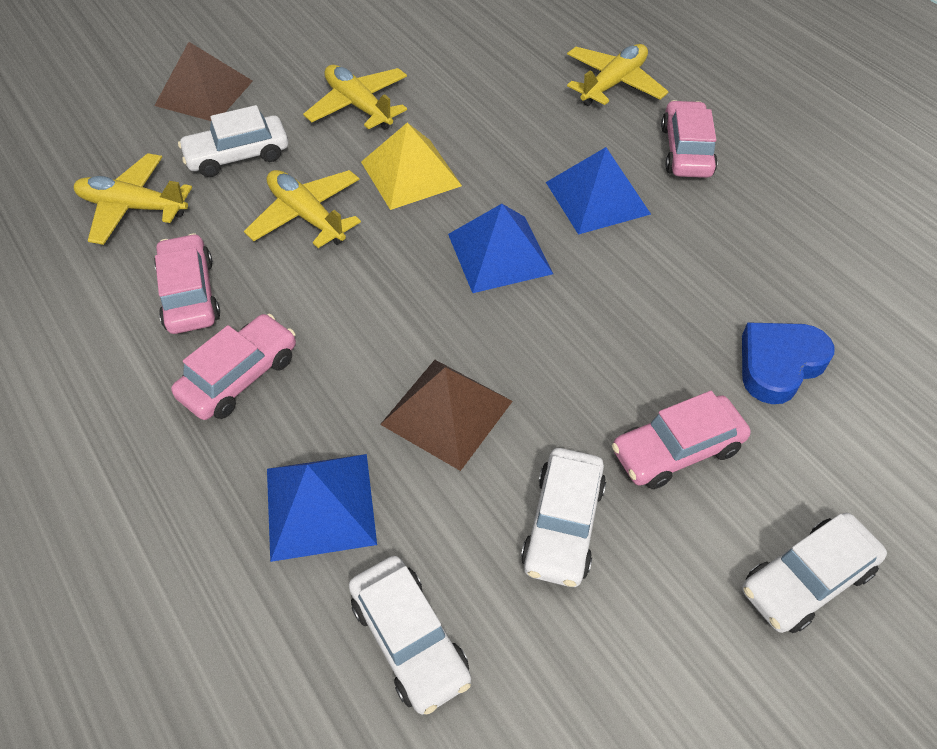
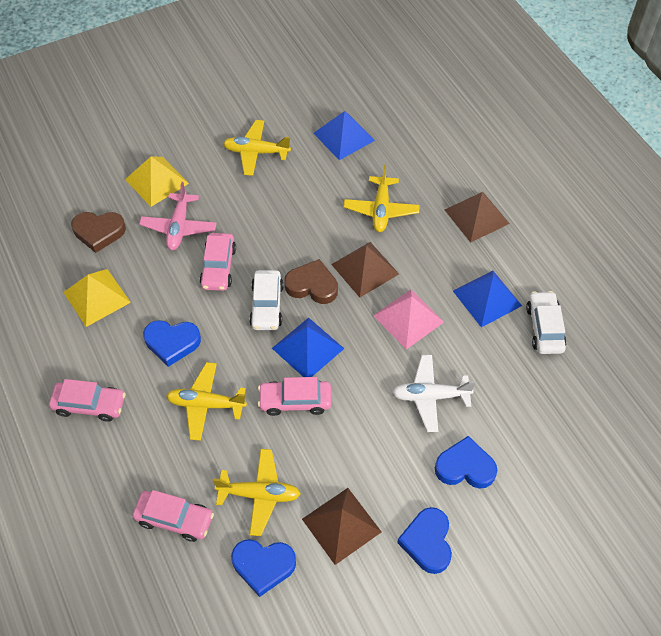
blue heart: 1 -> 4
brown heart: 0 -> 2
brown pyramid: 2 -> 3
pink plane: 0 -> 1
pink pyramid: 0 -> 1
white car: 4 -> 2
white plane: 0 -> 1
yellow pyramid: 1 -> 2

